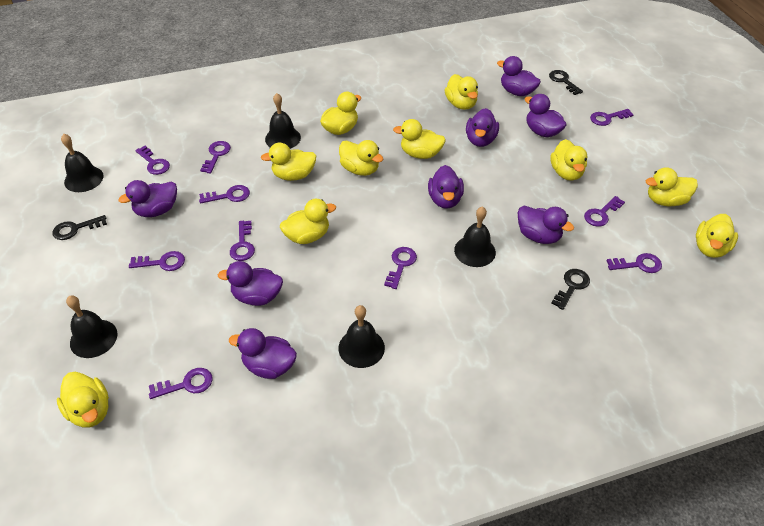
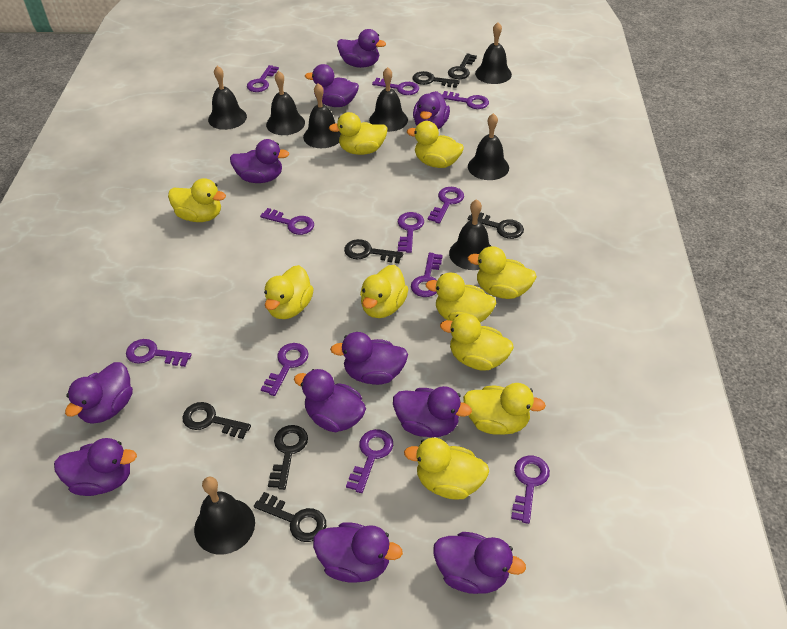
black bell: 5 -> 8
black key: 3 -> 7
purple duck: 8 -> 11
purple key: 10 -> 11

